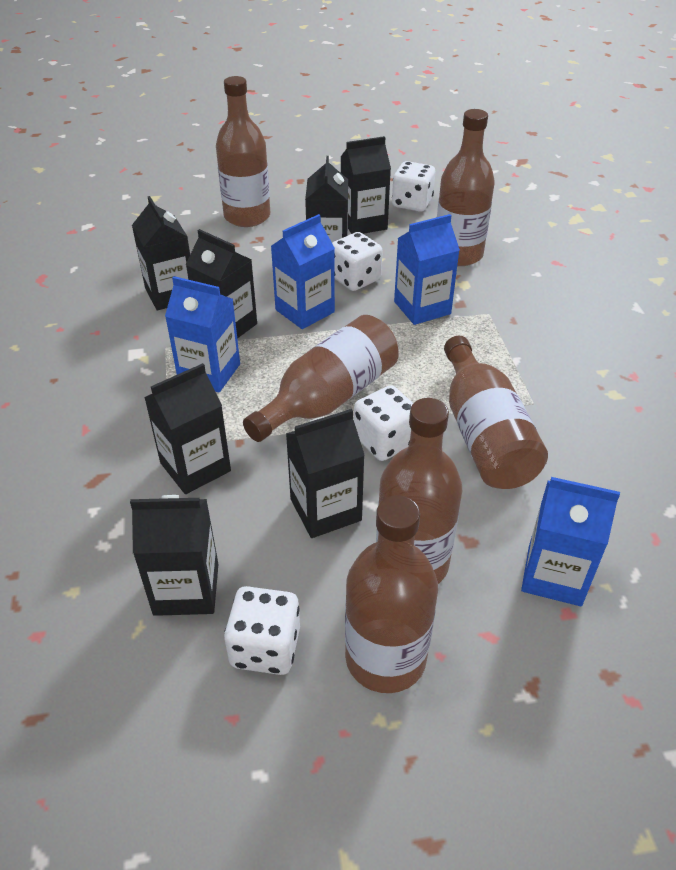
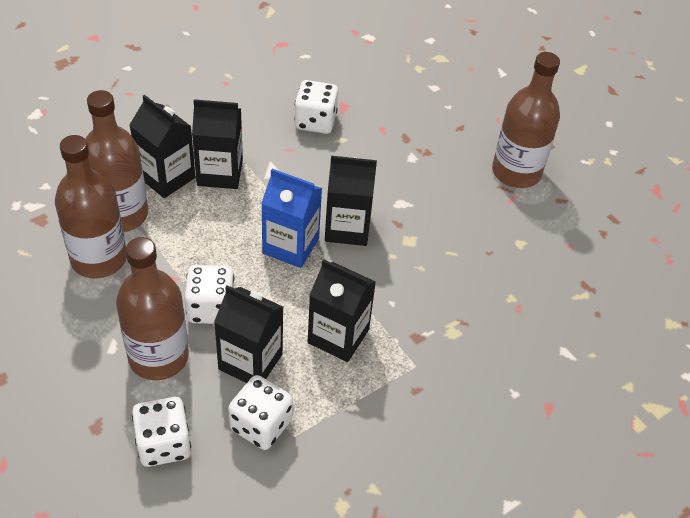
black carton: 7 -> 5
blue carton: 4 -> 1
brown bottle: 6 -> 4

